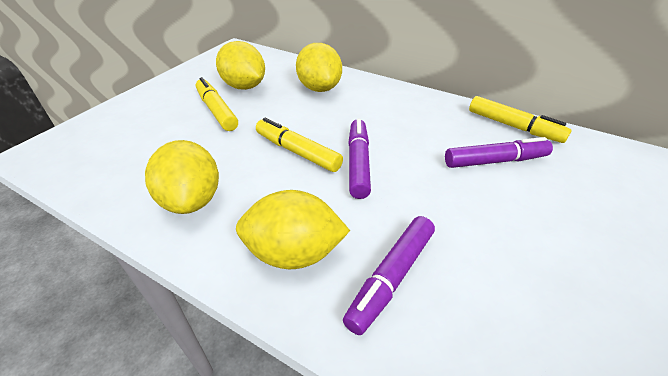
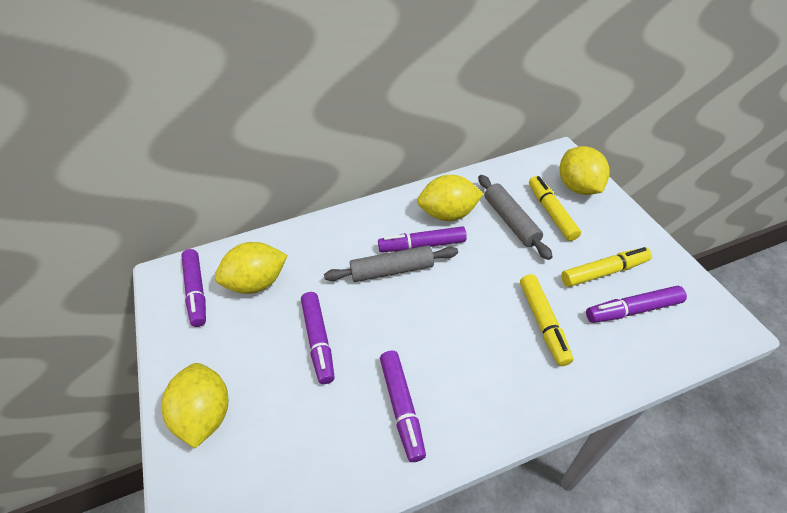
grey rolling pin: 0 -> 2
purple marker: 3 -> 5

